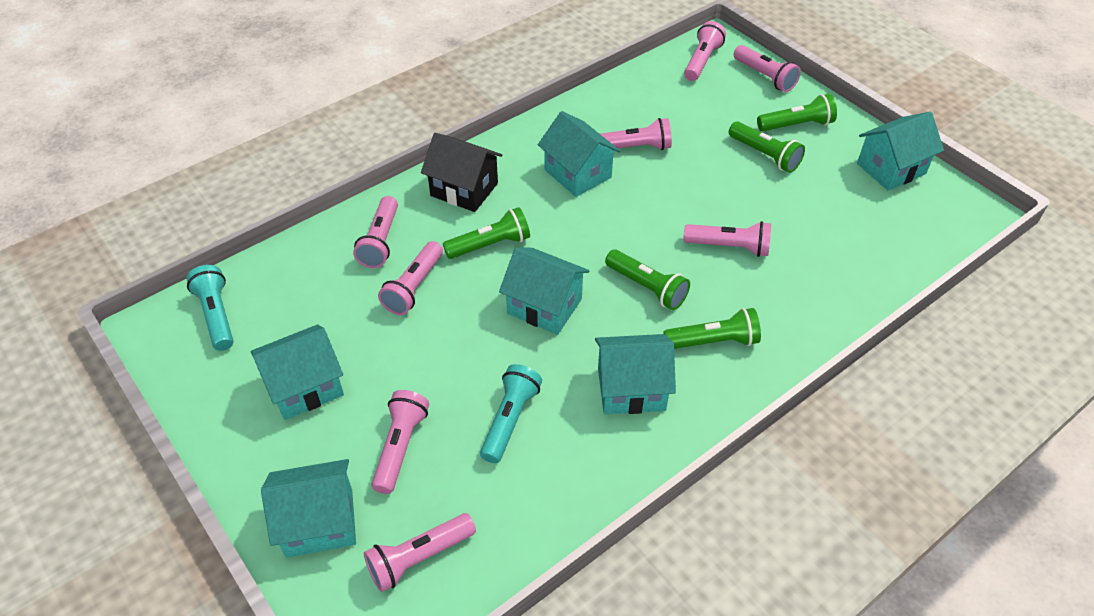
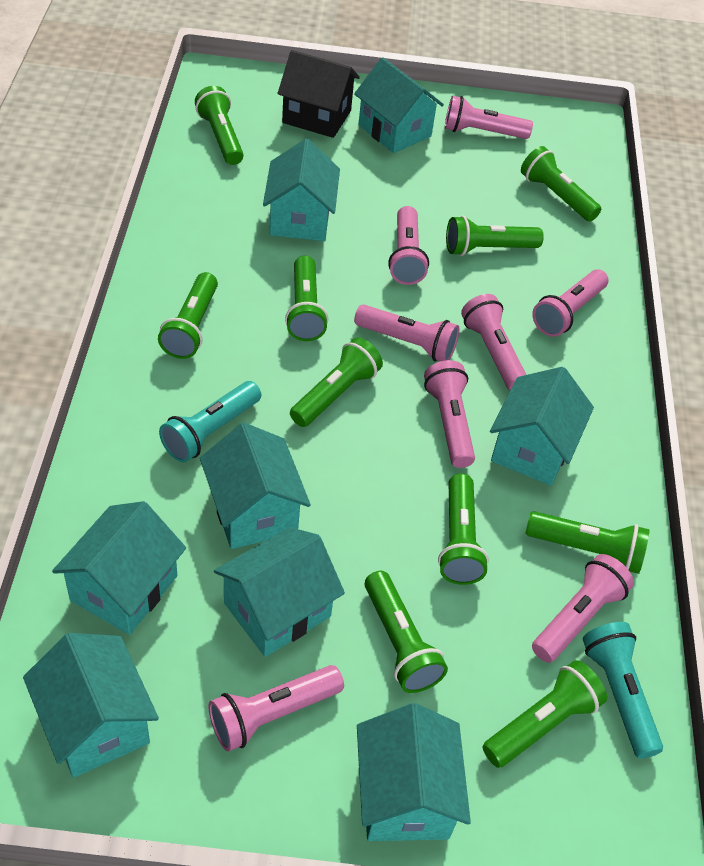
green flashlight: 5 -> 10
turquoise house: 6 -> 8

